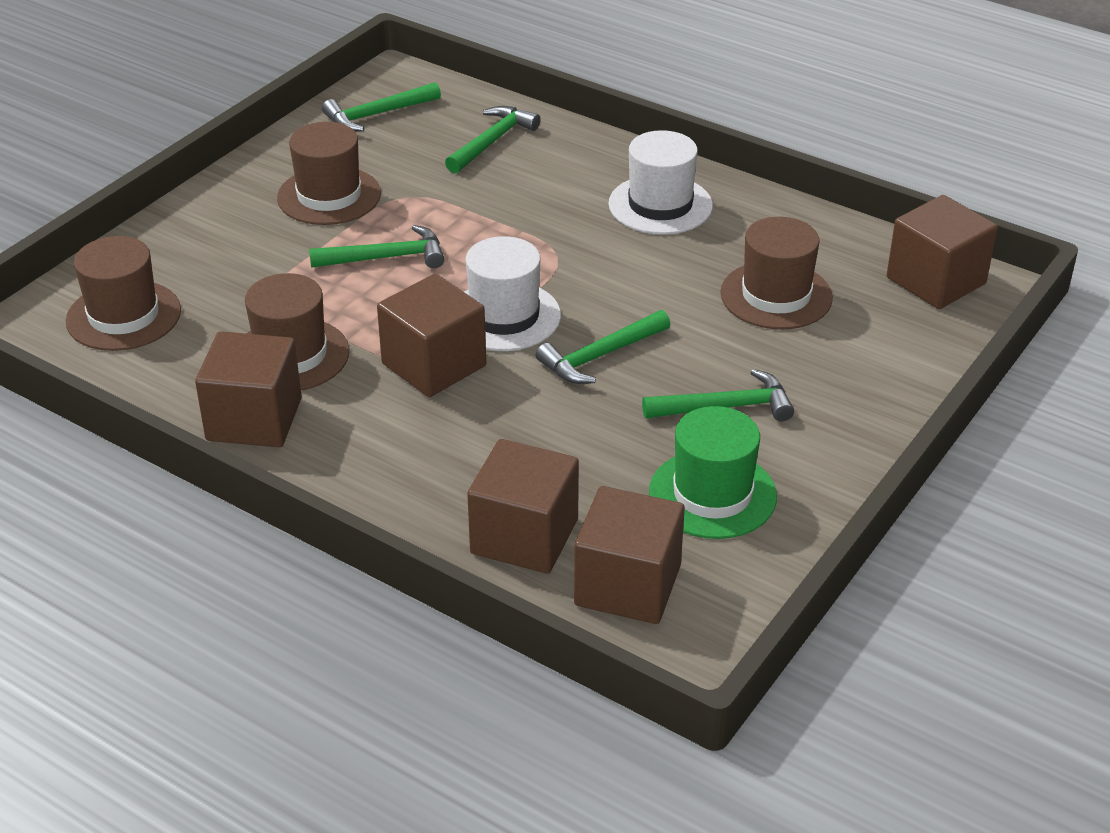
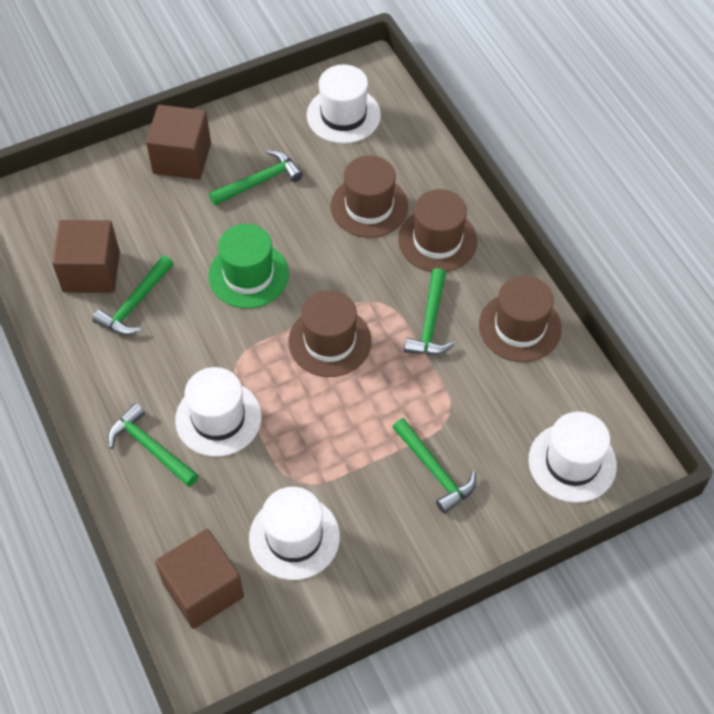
brown cube: 5 -> 3
white hat: 2 -> 4

